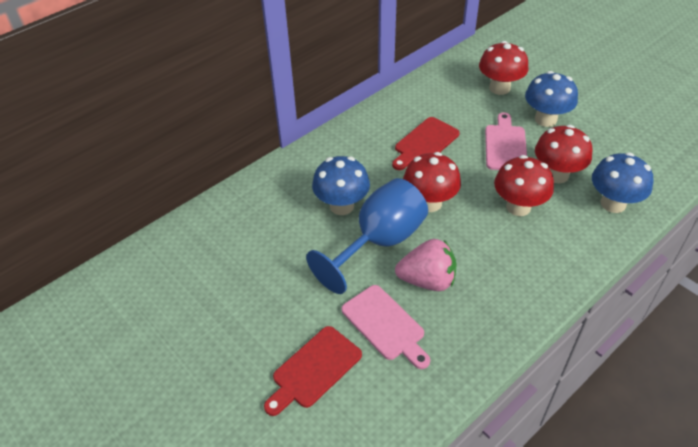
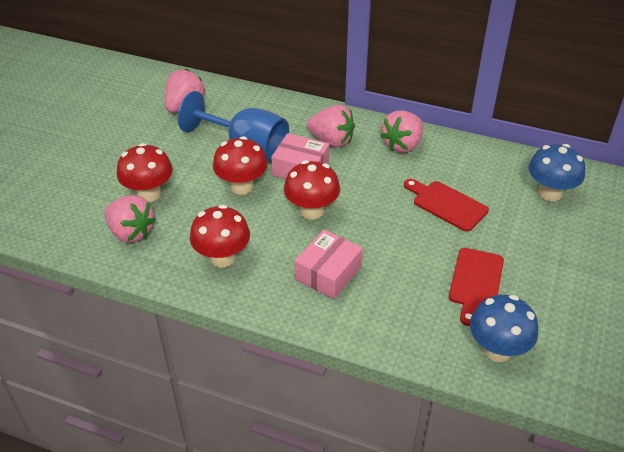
blue mushroom: 3 -> 2
pink box: 0 -> 2
pink cutting board: 2 -> 0
pink strawberry: 1 -> 4

